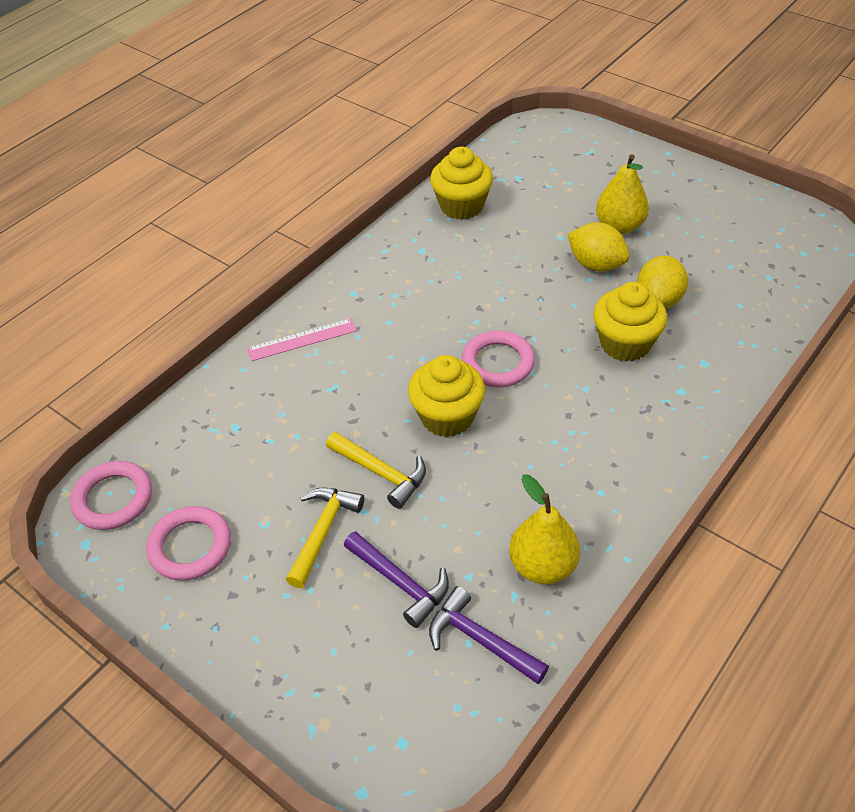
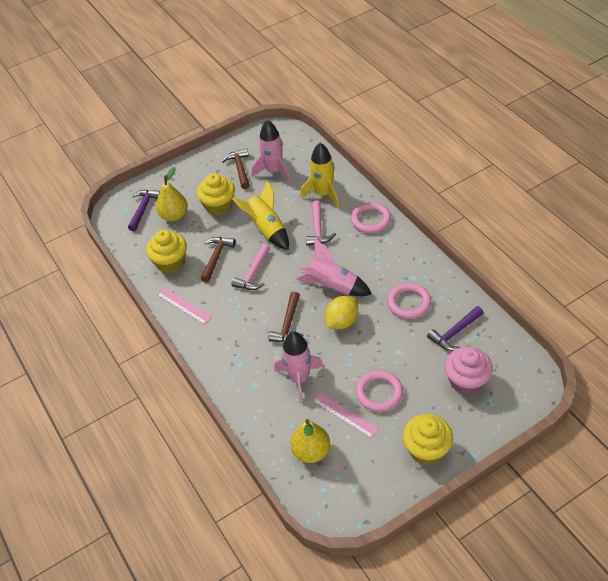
brown hammer: 0 -> 3
pink cupcake: 0 -> 1
pink hammer: 0 -> 2
pink rocket: 0 -> 3
pink ruler: 1 -> 2
yellow hammer: 2 -> 0
yellow lemon: 2 -> 1
yellow rocket: 0 -> 2

